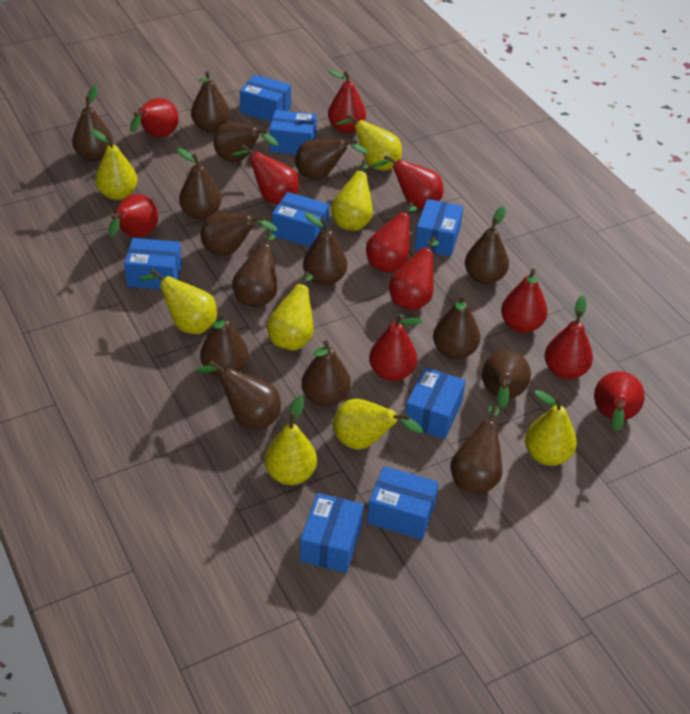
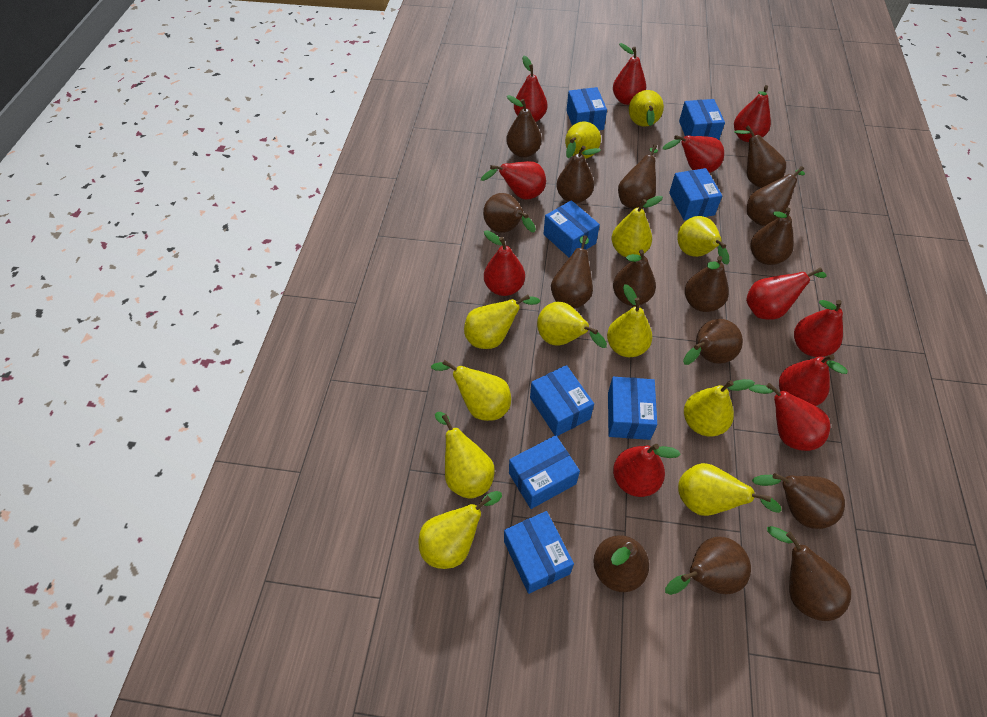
yellow pear: 8 -> 12

